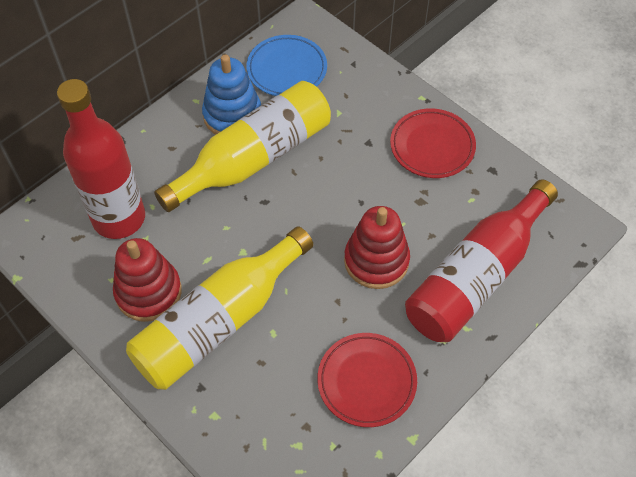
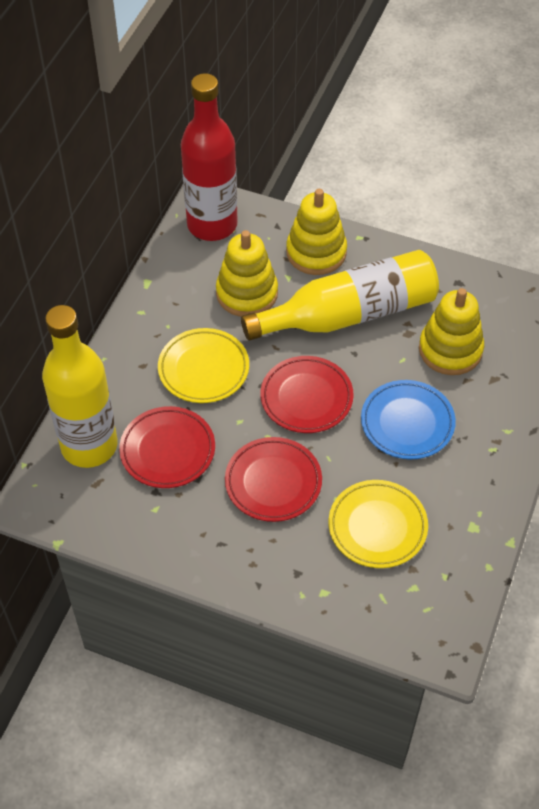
blue stacking toy: 1 -> 0
red bottle: 2 -> 1
red plate: 2 -> 3
red stacking toy: 2 -> 0
yellow plate: 0 -> 2
yellow stacking toy: 0 -> 3

